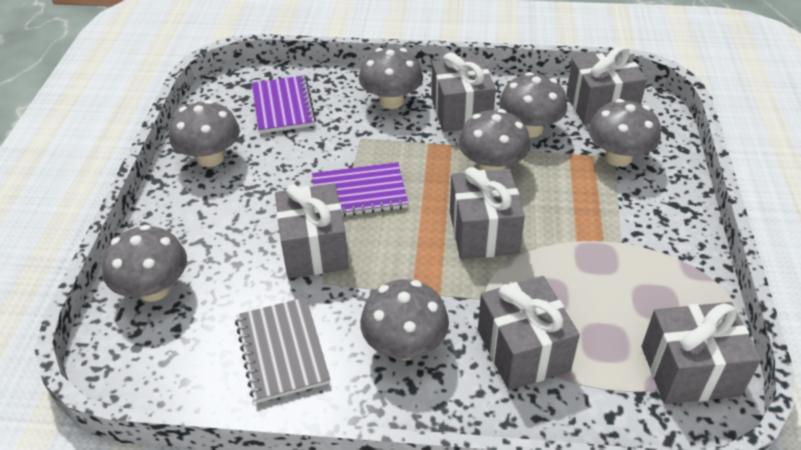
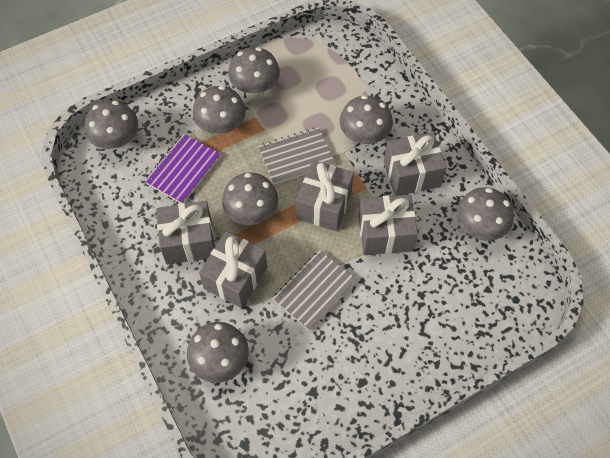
grey gift: 6 -> 5
grey notebook: 1 -> 2
purple notebook: 2 -> 1

